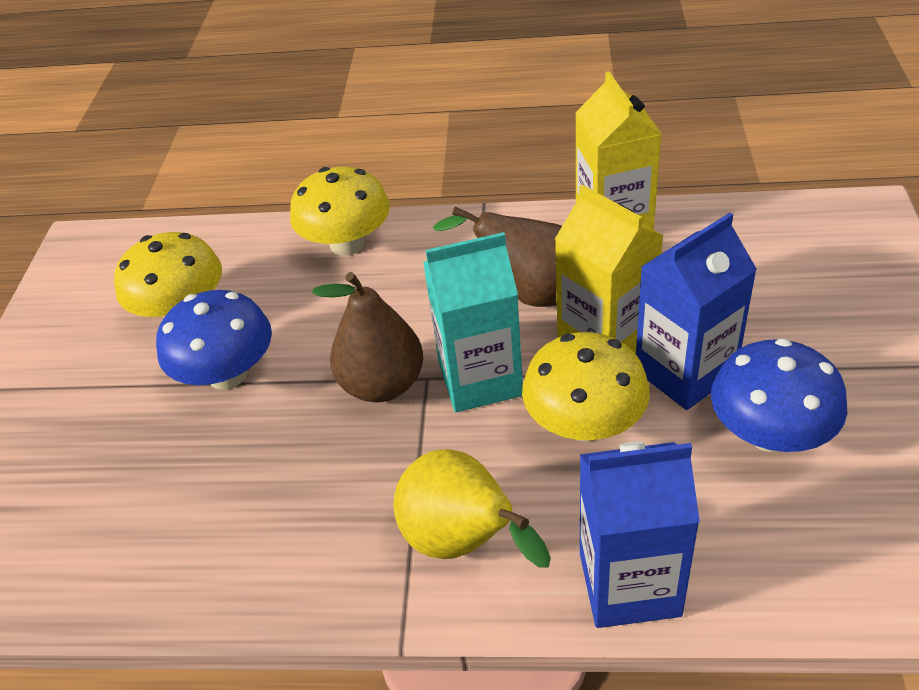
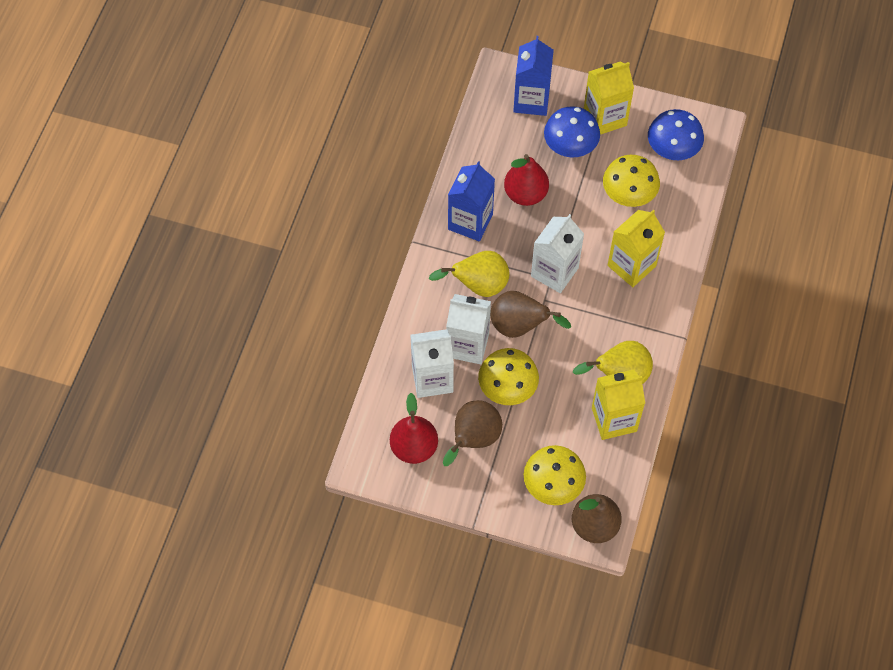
brown pear: 2 -> 3
red pear: 0 -> 2
turquoise carton: 1 -> 0
white carton: 0 -> 3
yellow carton: 2 -> 3
yellow pear: 1 -> 2

